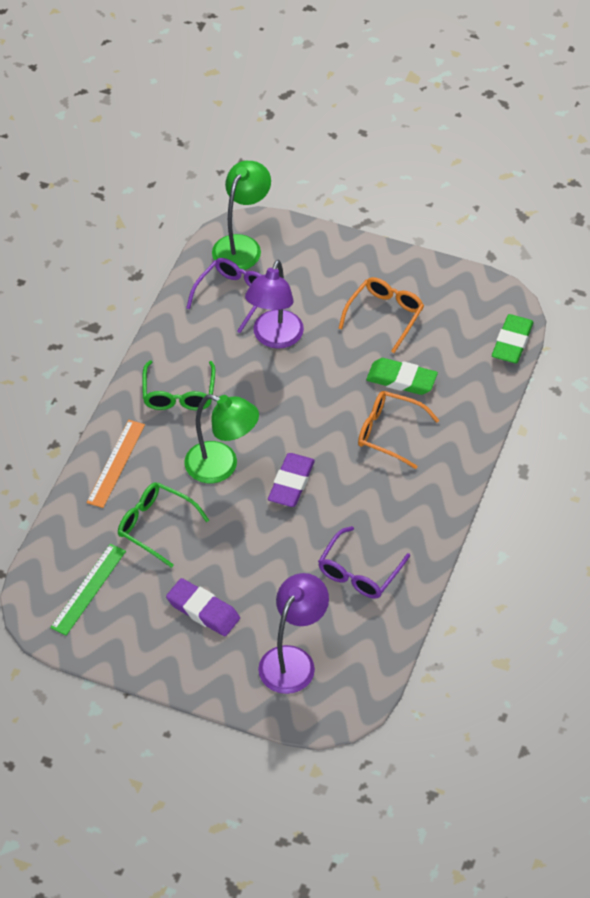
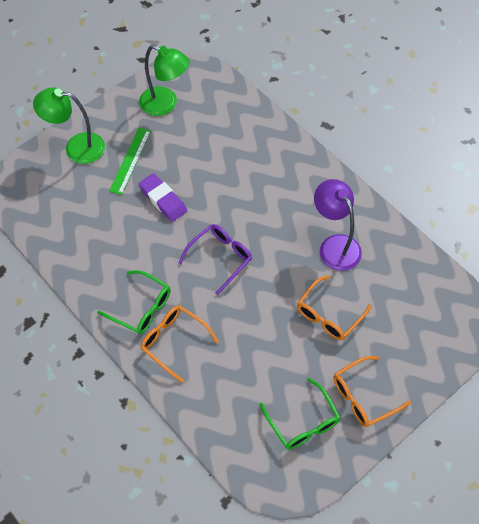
green eraser: 2 -> 0
orange glasses: 2 -> 3
orange ruler: 1 -> 0
purple eraser: 2 -> 1
purple glasses: 2 -> 1
purple lamp: 2 -> 1

